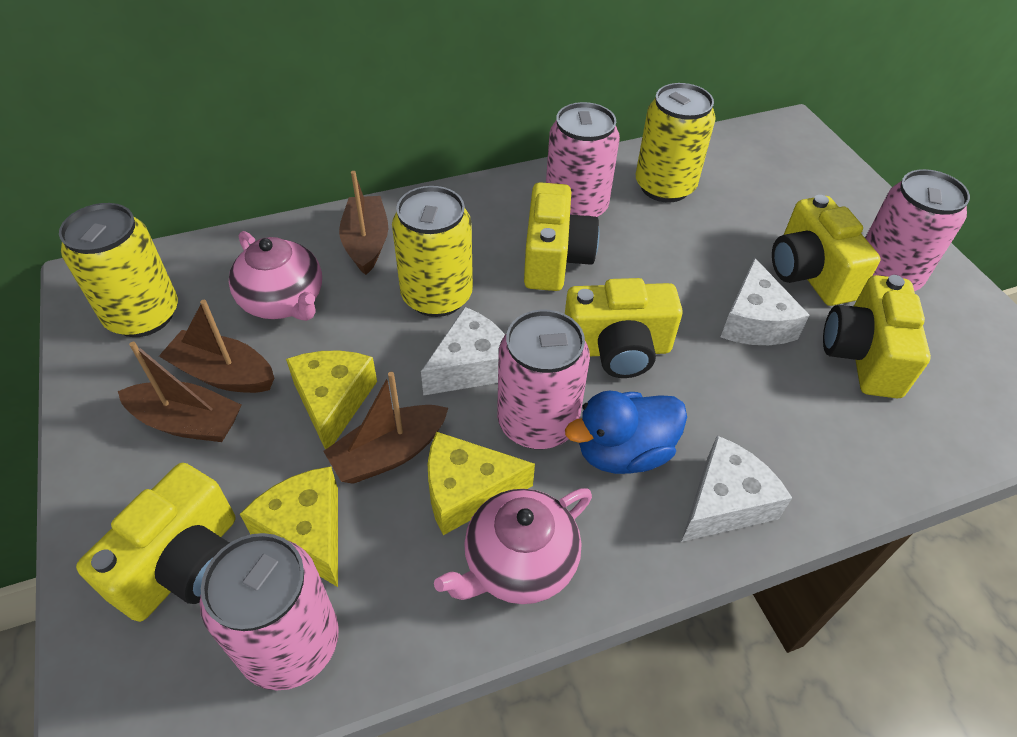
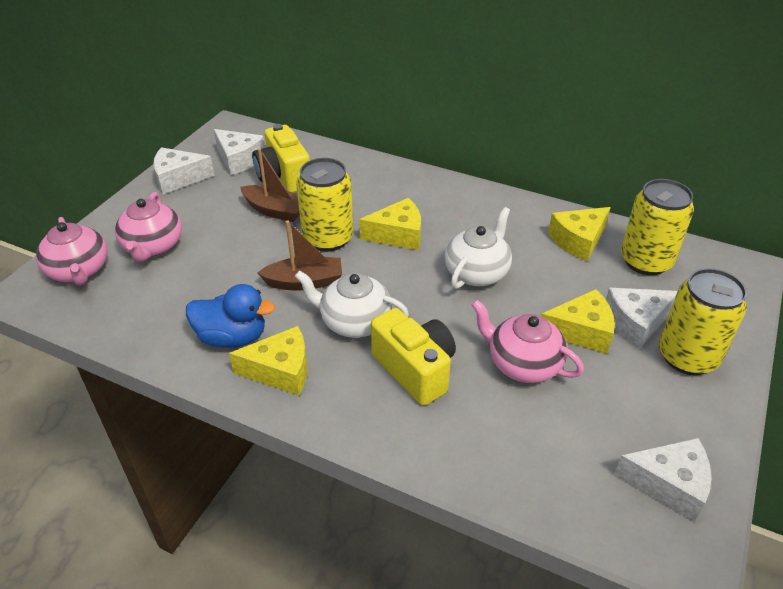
brown boat: 4 -> 2
pink can: 4 -> 0
pink teapot: 2 -> 3
white cheese: 3 -> 4
white teapot: 0 -> 2
yellow camera: 5 -> 2
yellow cheese: 3 -> 4

